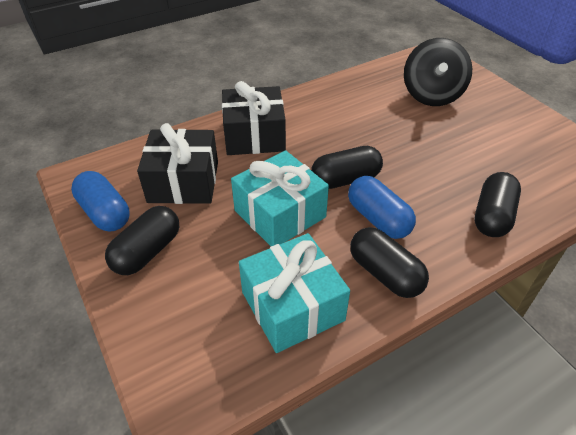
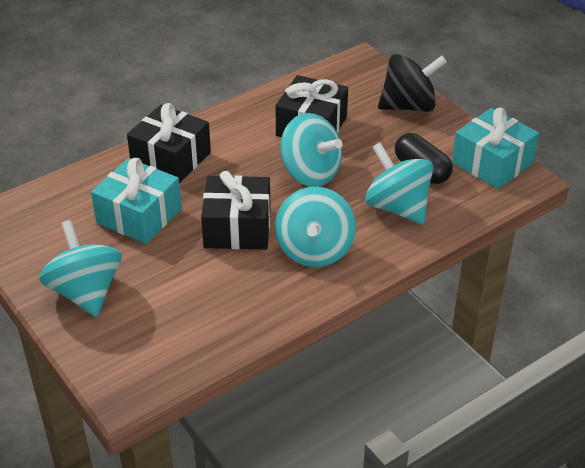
black capsule: 4 -> 1
black gift: 2 -> 3
blue capsule: 2 -> 0
turquoise spinning top: 0 -> 4

